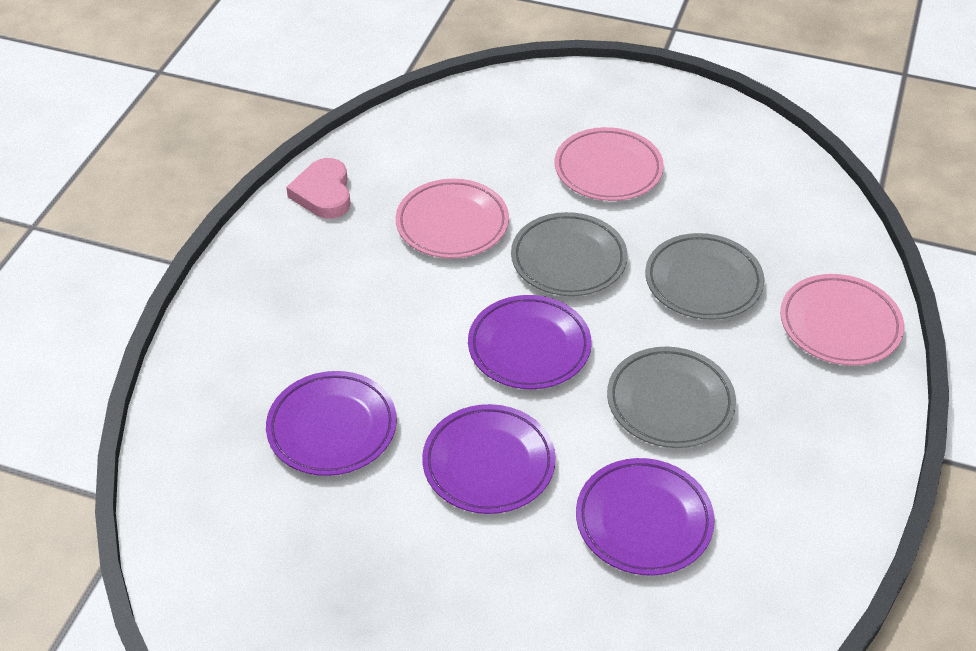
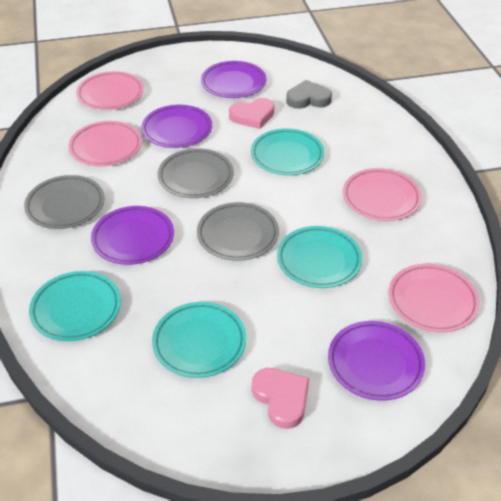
grey heart: 0 -> 1
pink heart: 1 -> 2
pink plate: 3 -> 4
turquoise plate: 0 -> 4

